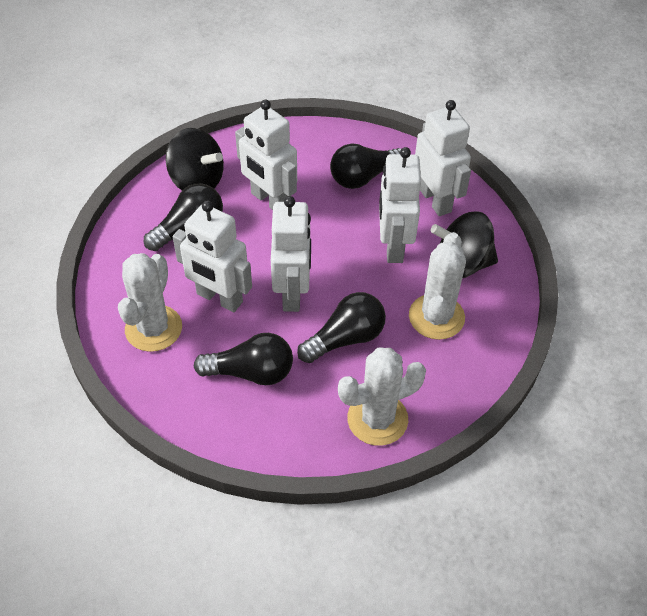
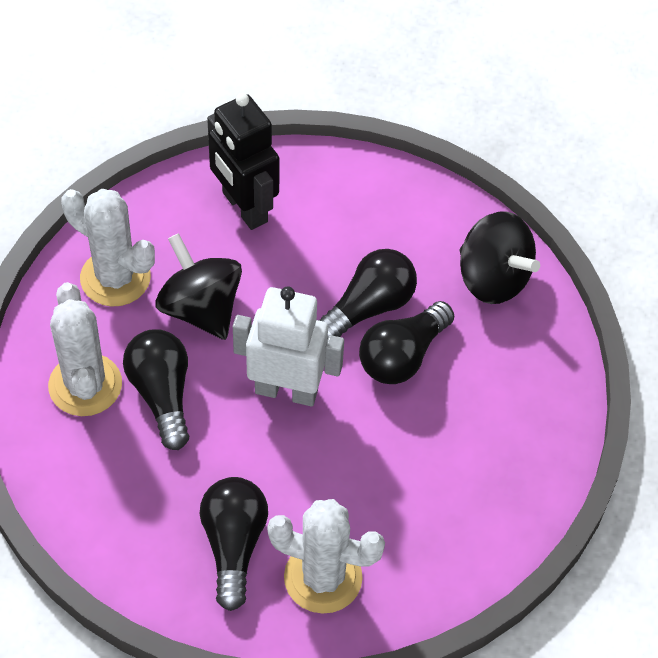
black robot: 0 -> 1
white robot: 5 -> 1

